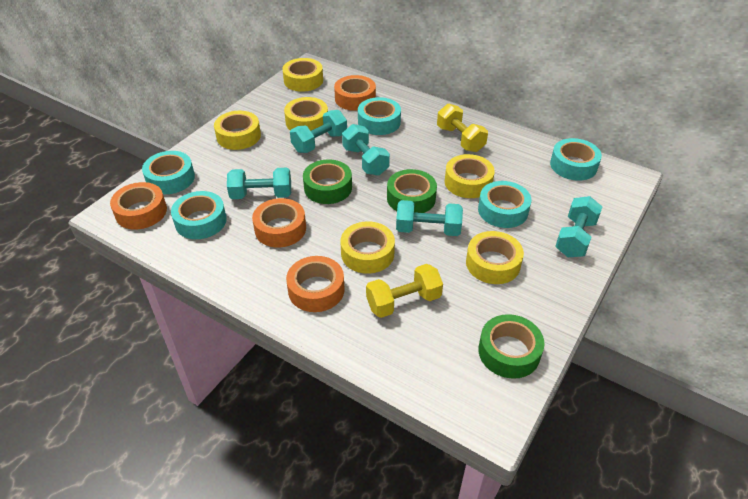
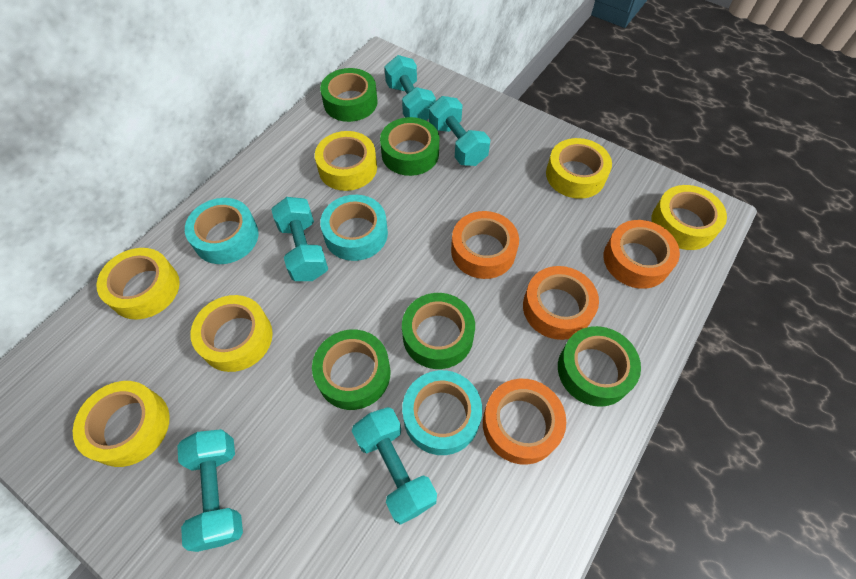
green tape: 3 -> 5
turquoise tape: 5 -> 3
yellow dumbbell: 2 -> 0

